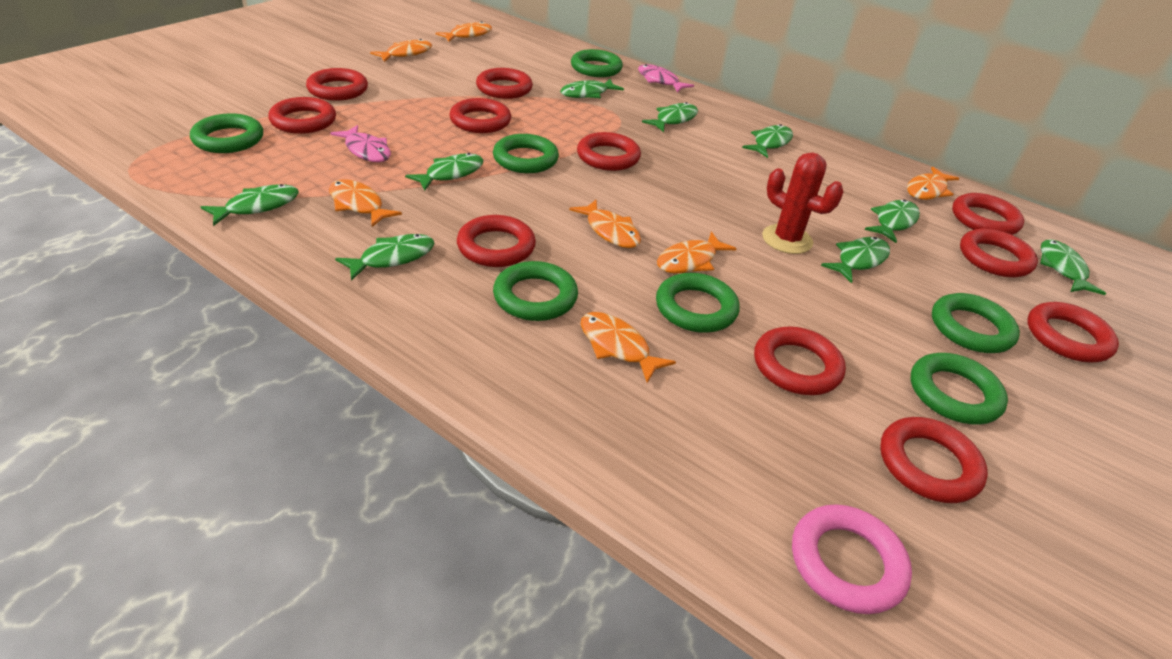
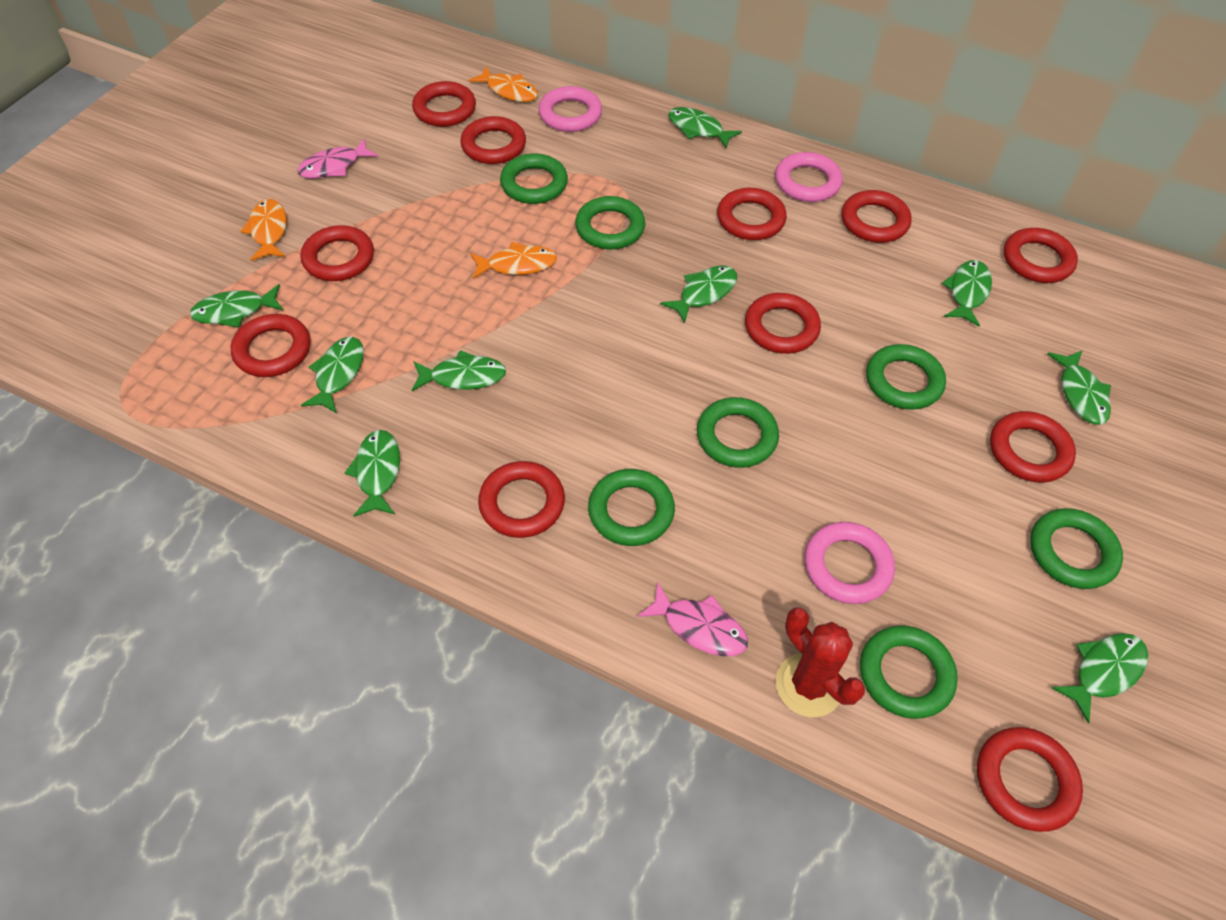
orange fish: 7 -> 3
pink ring: 1 -> 3

